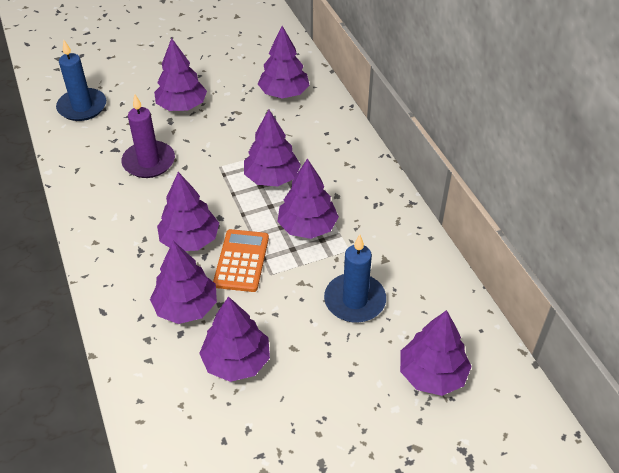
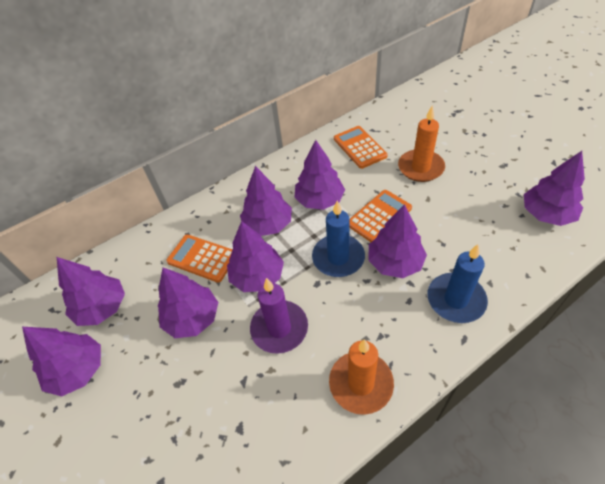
orange calculator: 1 -> 3
orange candle: 0 -> 2

